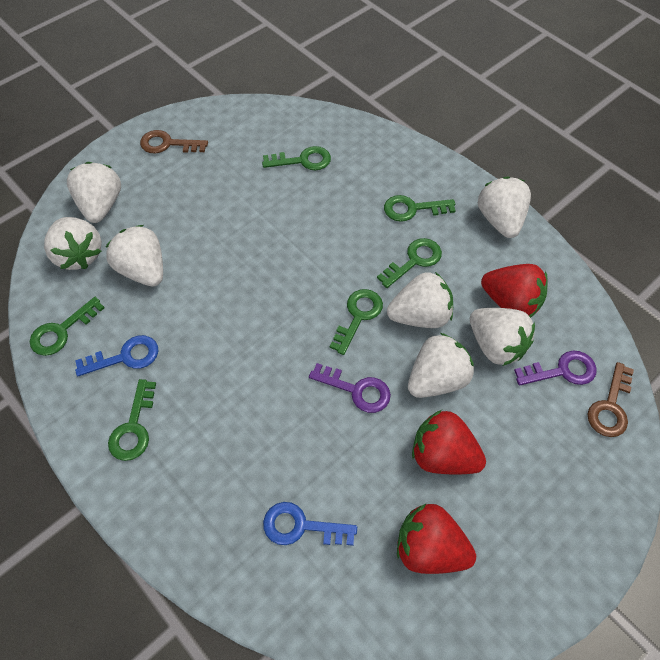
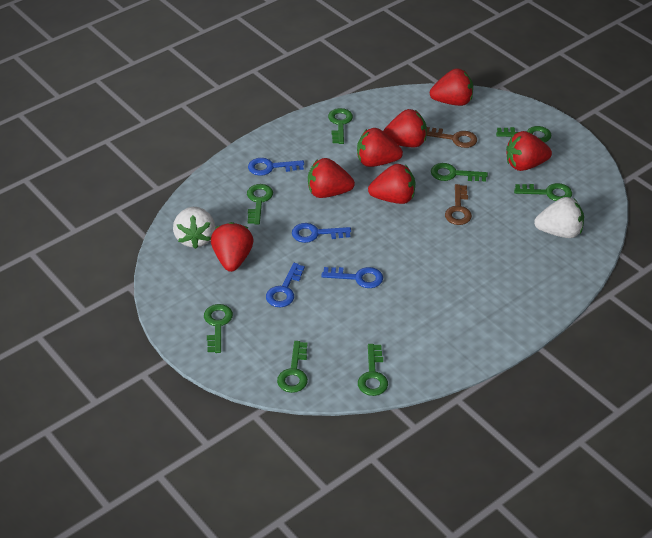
blue key: 2 -> 4
green key: 6 -> 8
purple key: 2 -> 0
red strawberry: 3 -> 7
white strawberry: 7 -> 2

